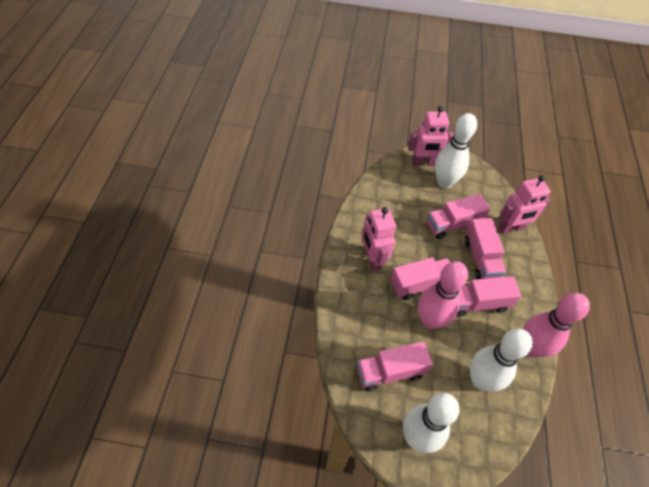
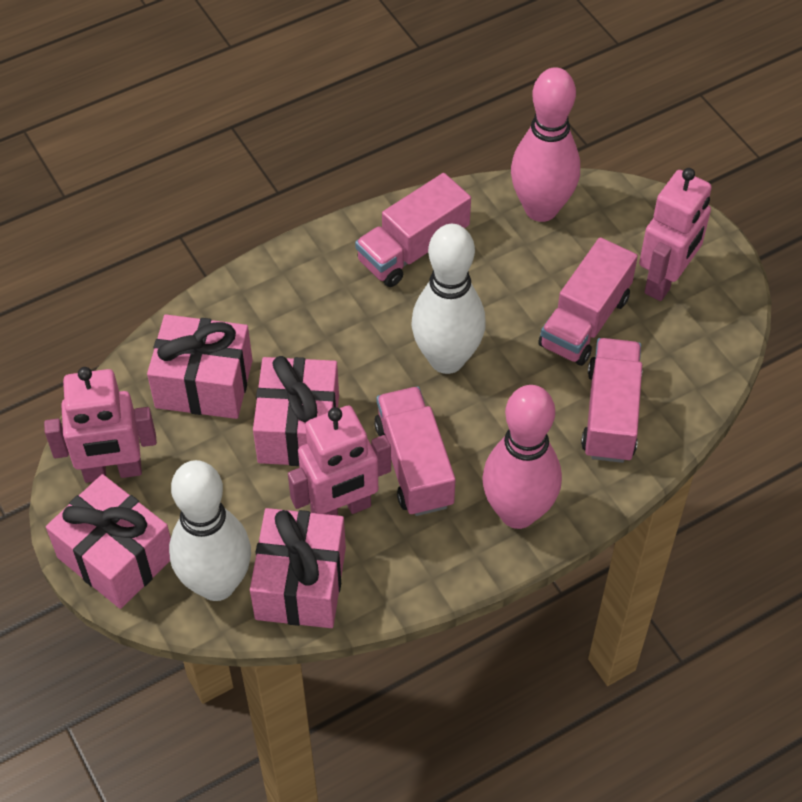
pink gift: 0 -> 4
pink truck: 5 -> 4
white bowling pin: 3 -> 2

